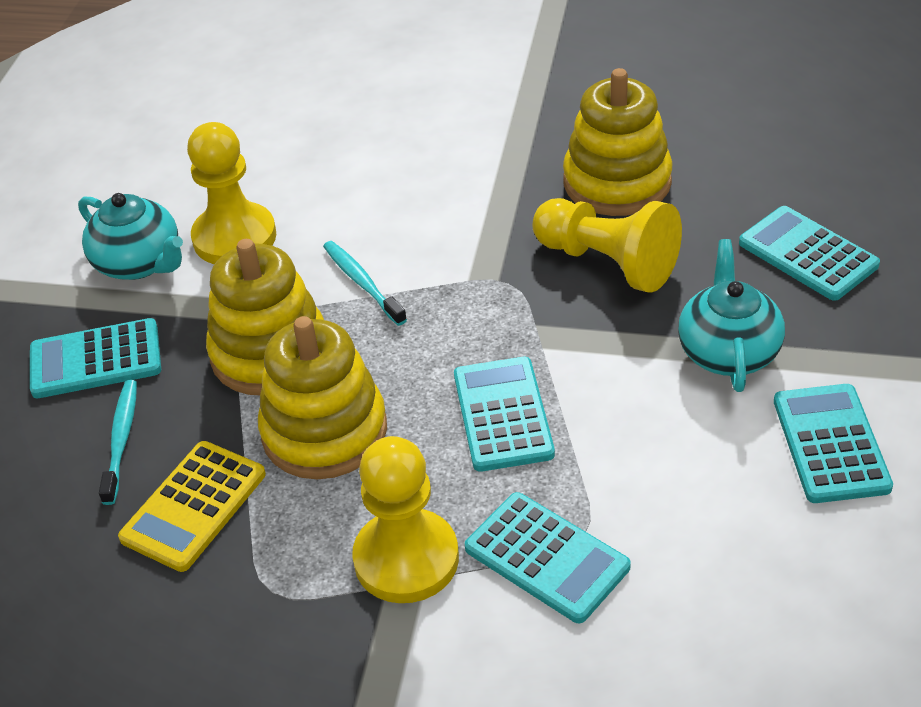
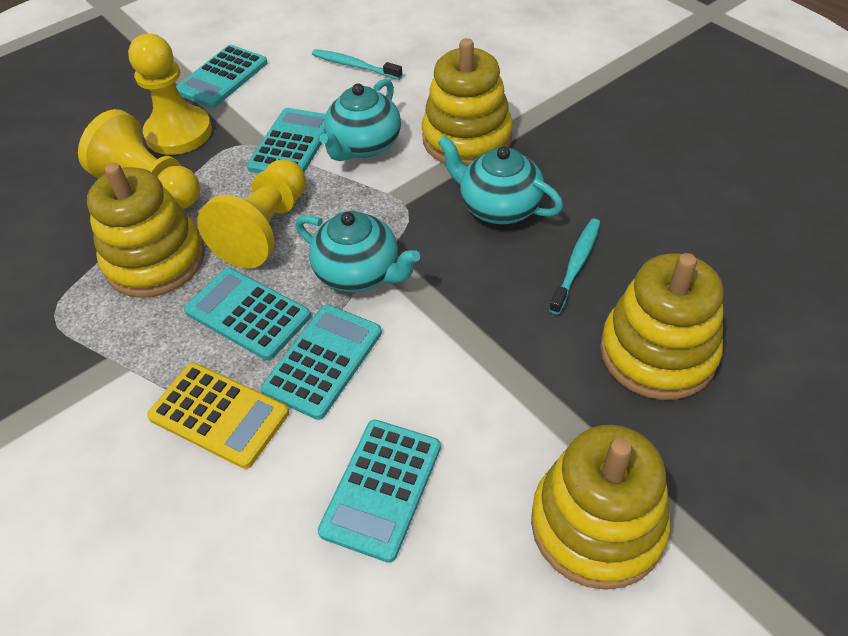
turquoise teapot: 2 -> 3
yellow stacking toy: 3 -> 4

